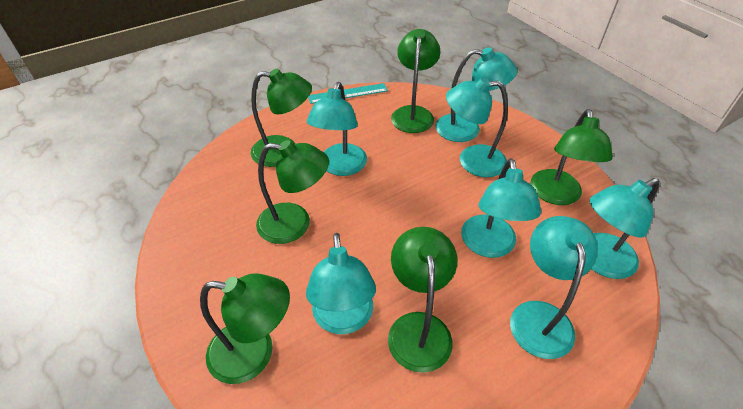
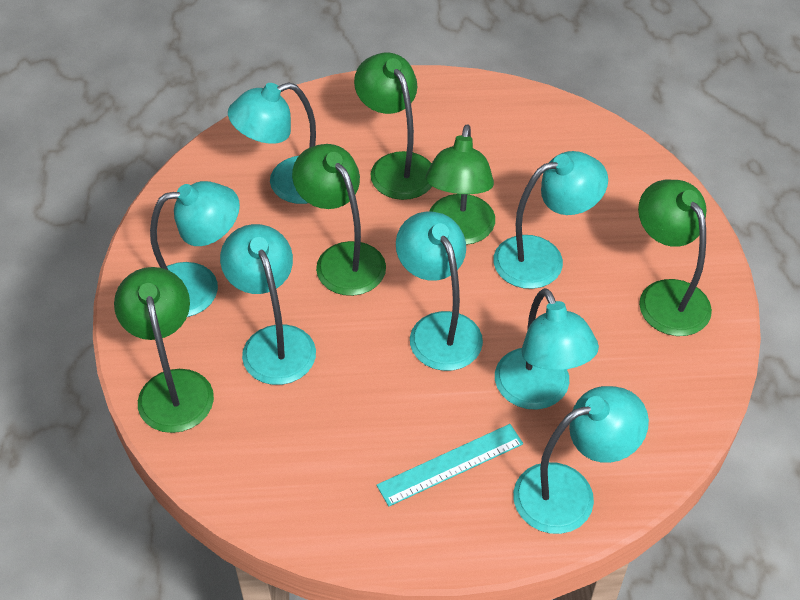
green lamp: 6 -> 5

